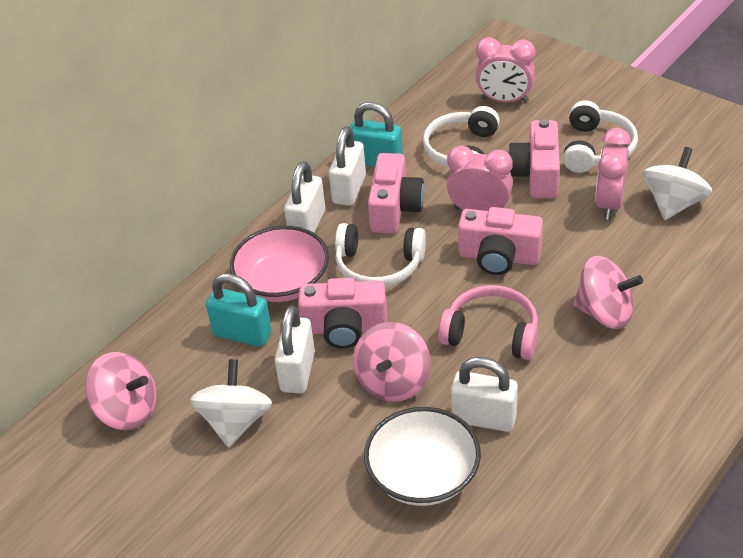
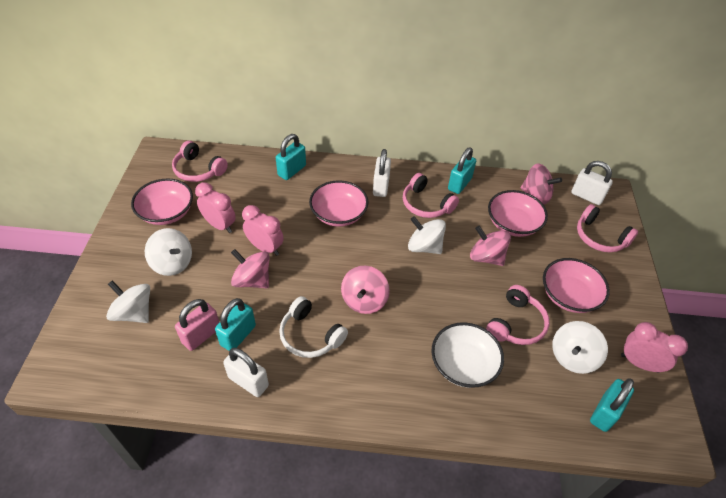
pink bowl: 1 -> 4
pink camera: 4 -> 0
pink headphones: 1 -> 4
pink padlock: 0 -> 1
pink spinning top: 3 -> 4
turquoise padlock: 2 -> 4
white headphones: 3 -> 1
white padlock: 4 -> 3
white spinning top: 2 -> 4

